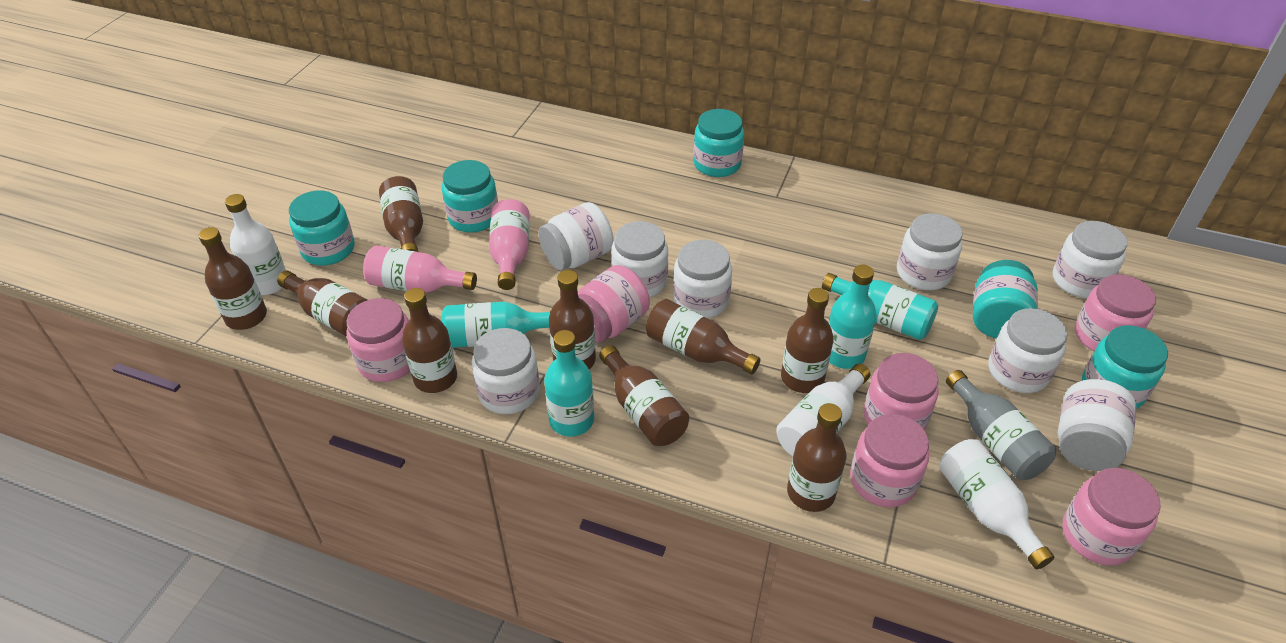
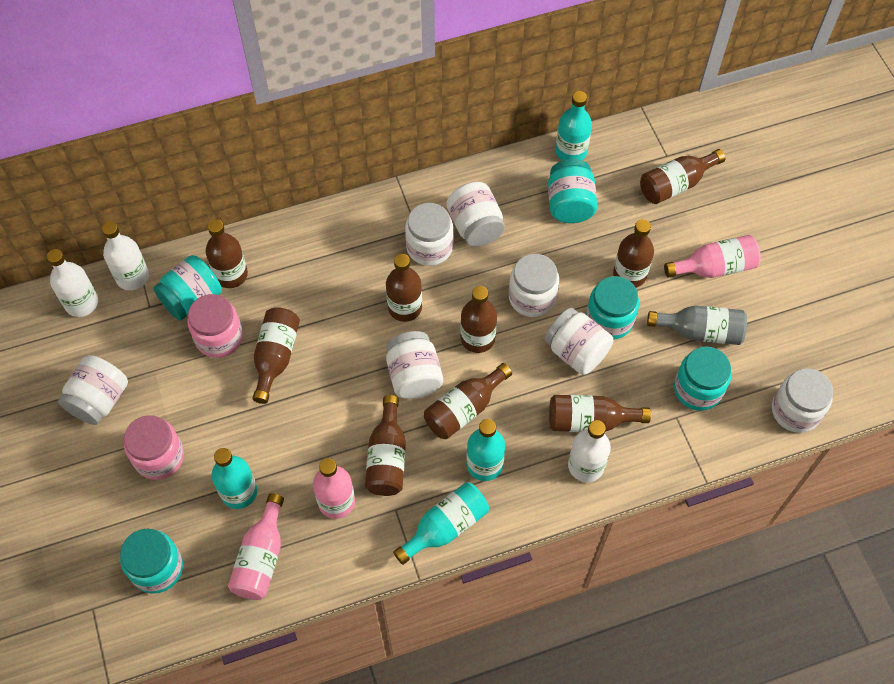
pink bottle: 2 -> 3
pink jar: 6 -> 2
white jar: 8 -> 7

